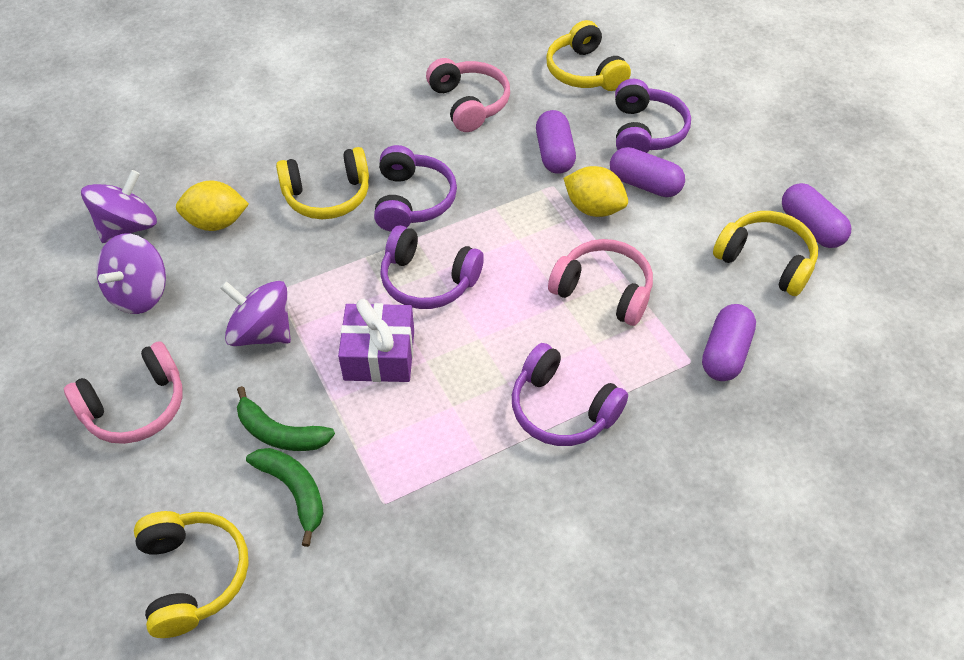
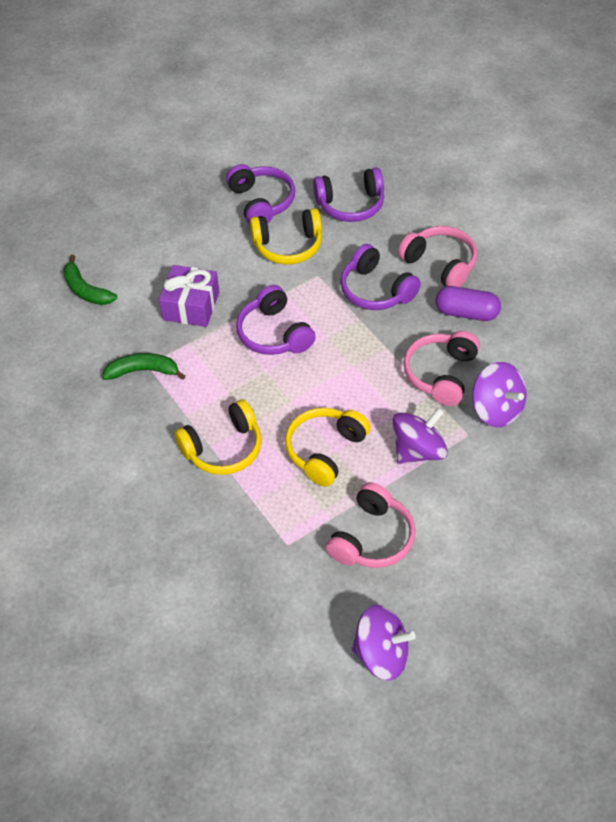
purple capsule: 4 -> 1
yellow headphones: 4 -> 3
yellow lemon: 2 -> 0

